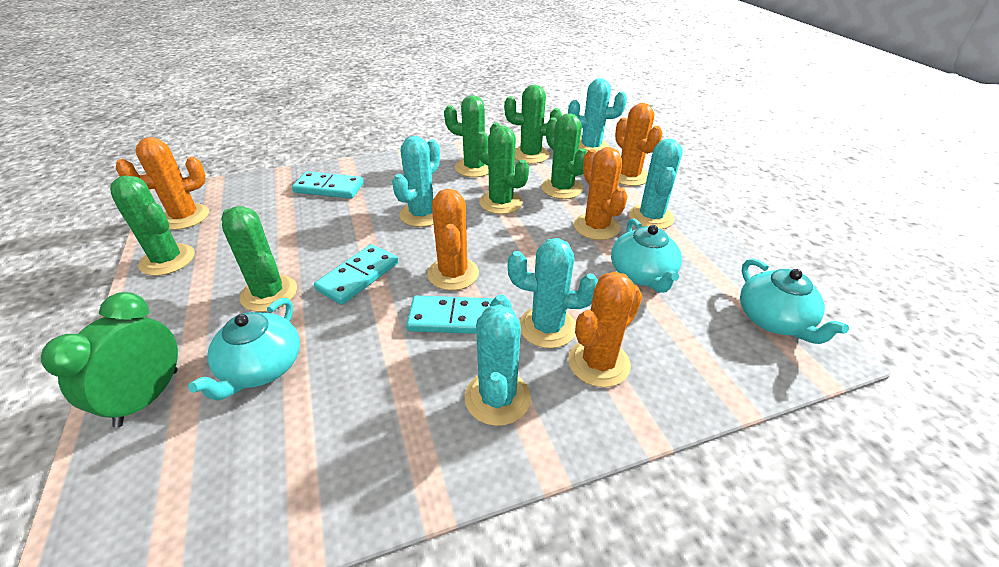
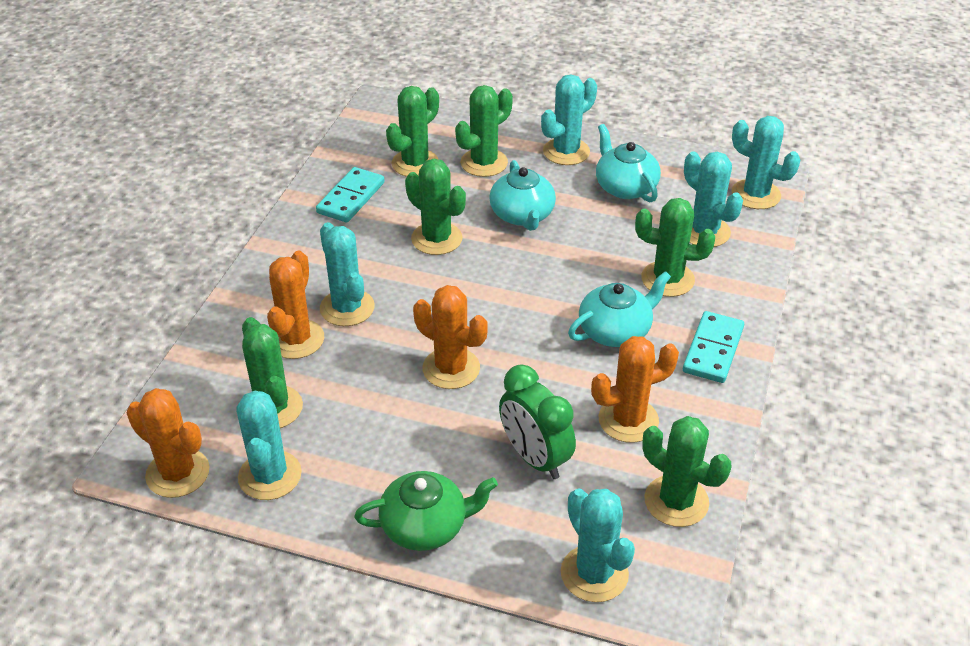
green teapot: 0 -> 1
orange cactus: 5 -> 4
turquoise cactus: 5 -> 6
turquoise domino: 3 -> 2

